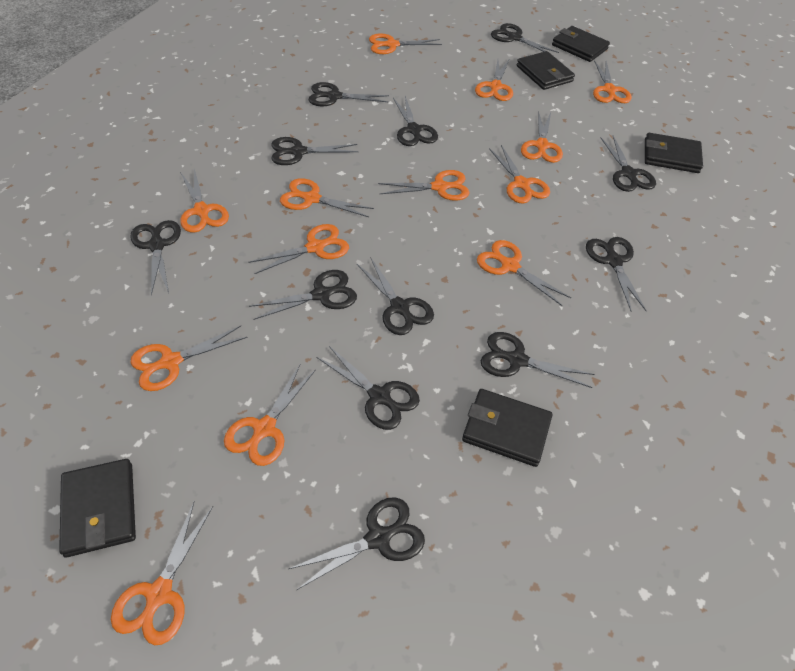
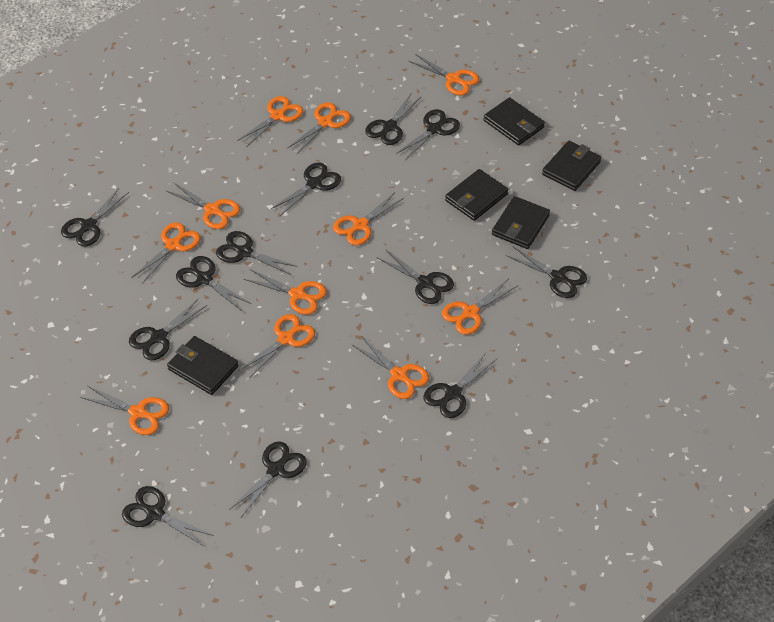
orange scissors: 13 -> 11

